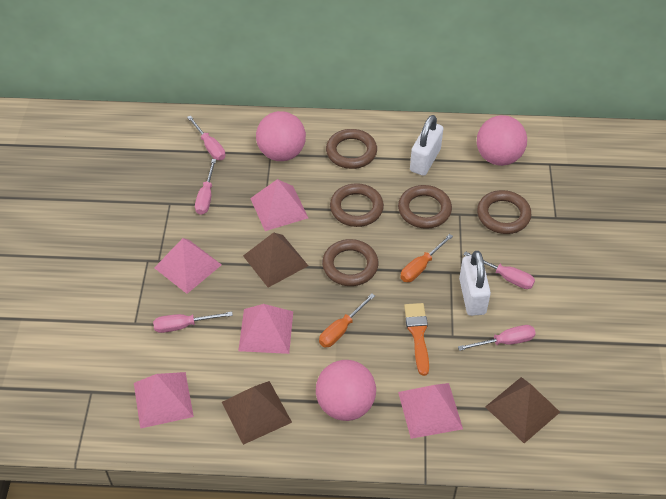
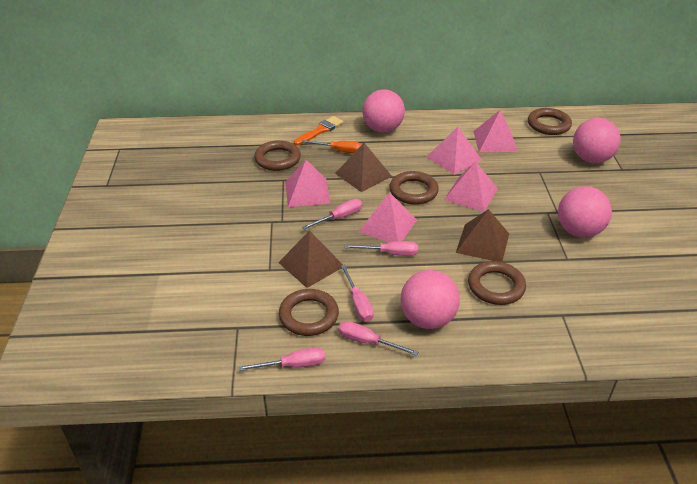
orange screwdriver: 2 -> 1
pink ball: 3 -> 4
white padlock: 2 -> 0

